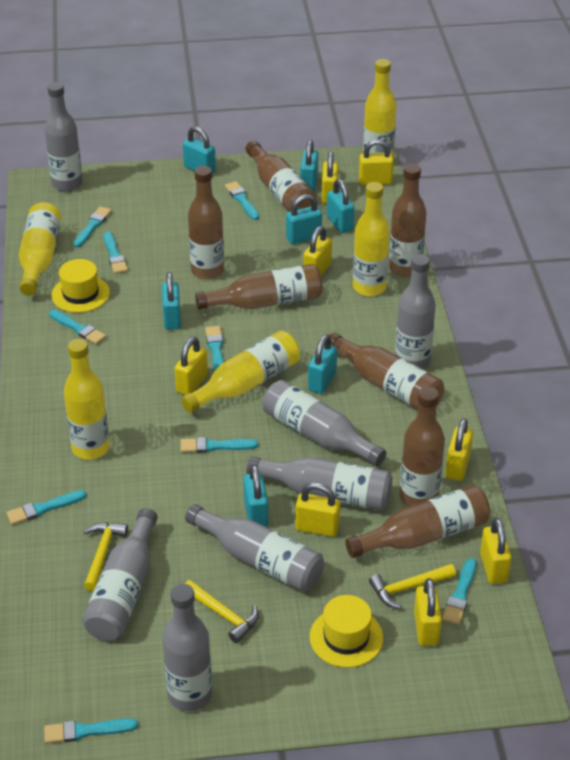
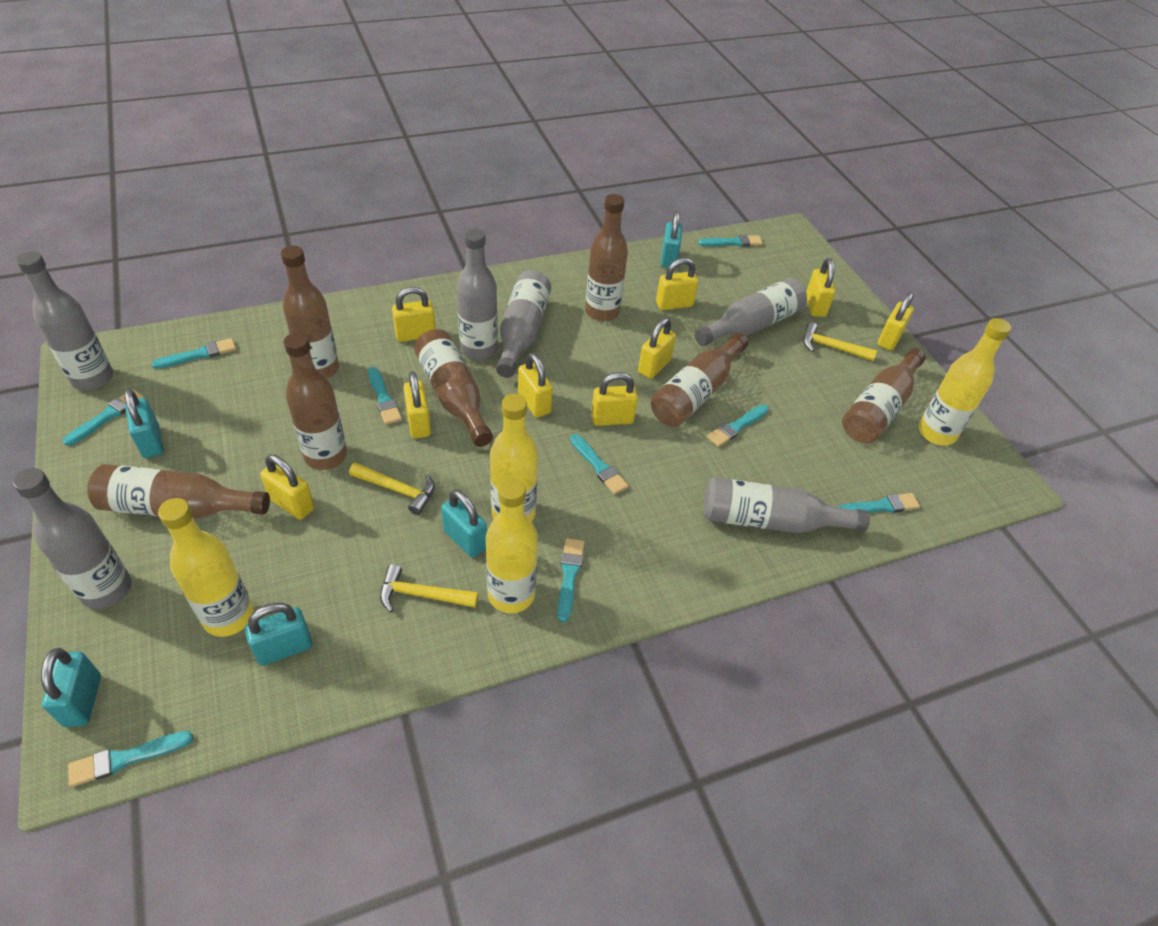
grey bottle: 7 -> 6
turquoise padlock: 7 -> 5
yellow bottle: 5 -> 4
yellow hat: 2 -> 0
yellow padlock: 8 -> 9

